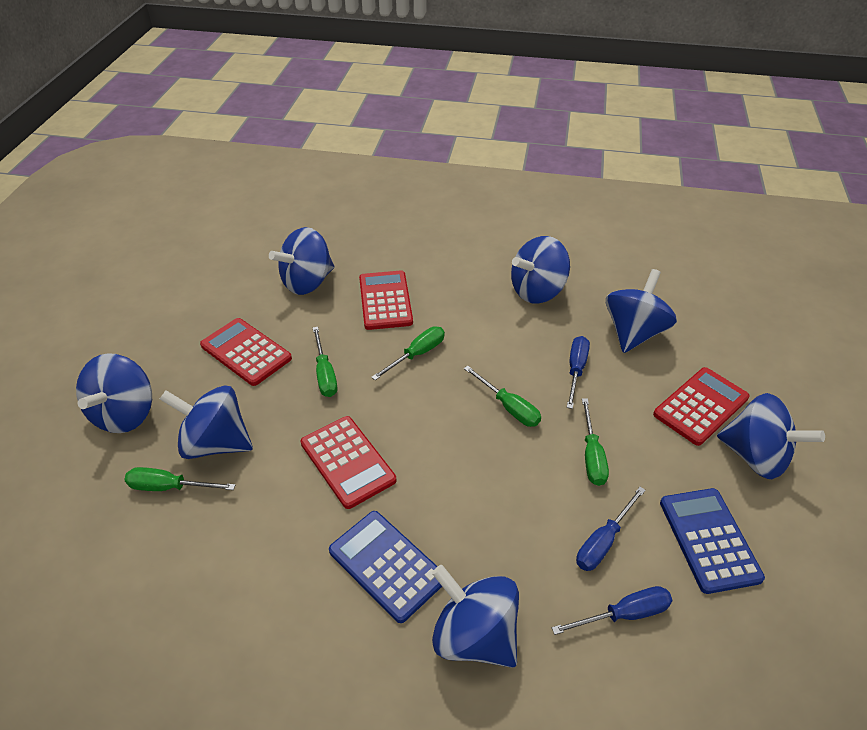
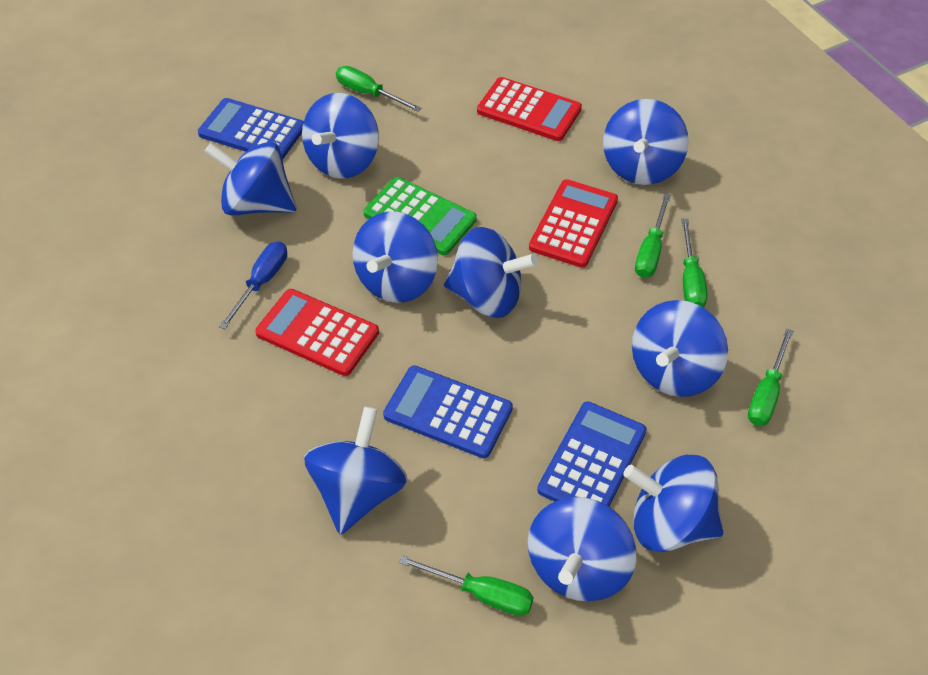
blue calculator: 2 -> 3
blue screwdriver: 3 -> 1
blue spinning top: 7 -> 9
green calculator: 0 -> 1
red calculator: 4 -> 3

